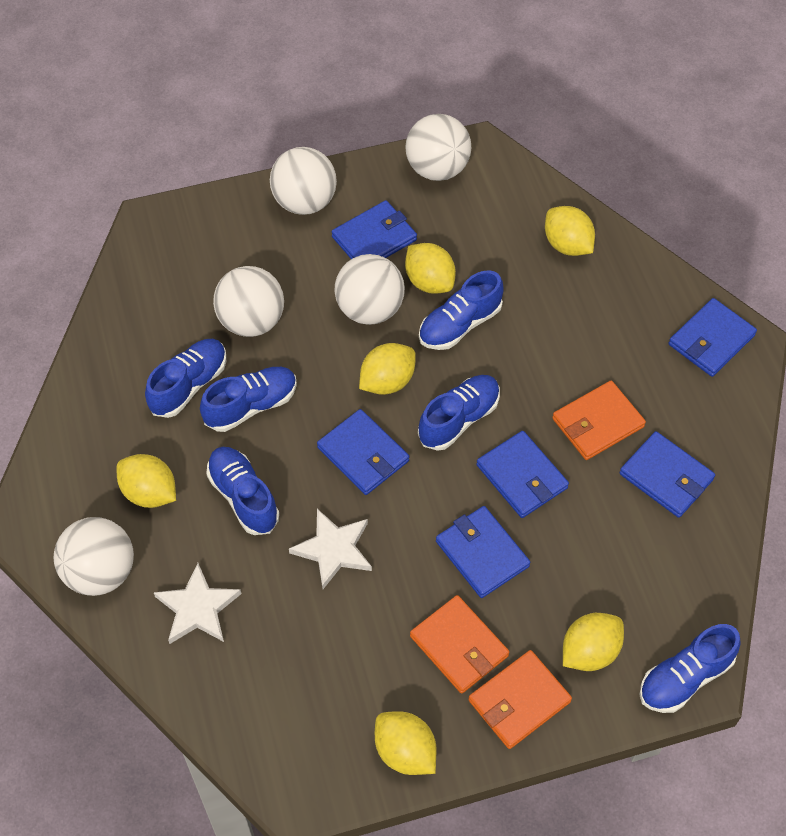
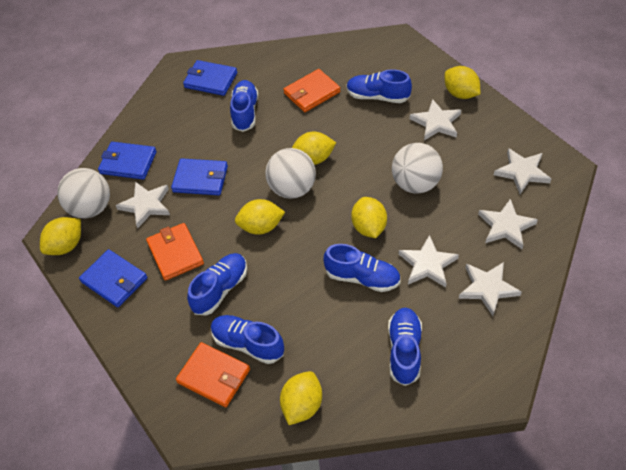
blue wallet: 6 -> 4
white ball: 5 -> 3
white star: 2 -> 6

